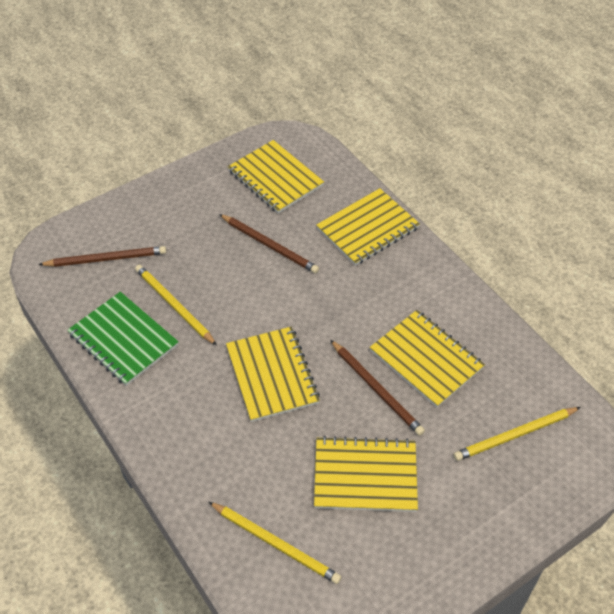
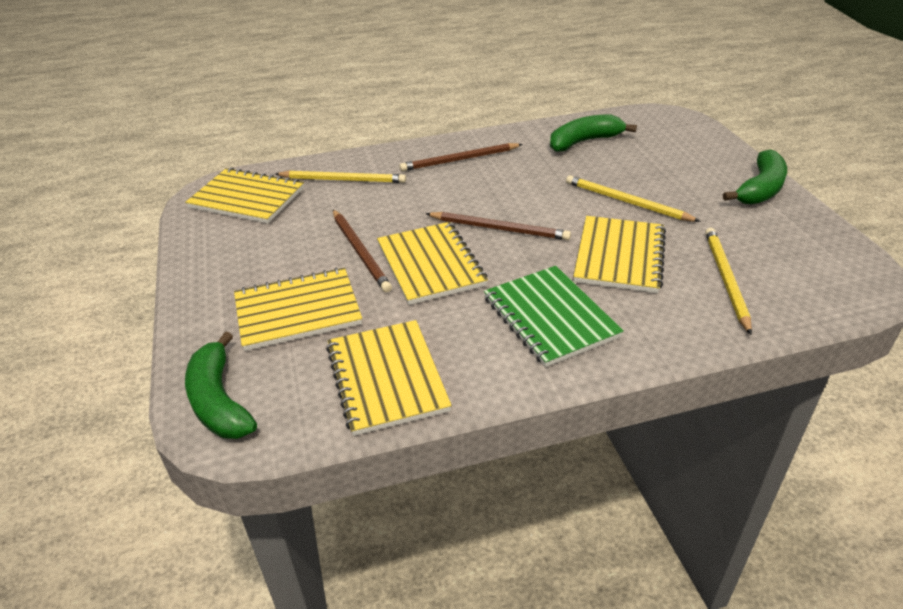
green banana: 0 -> 3

